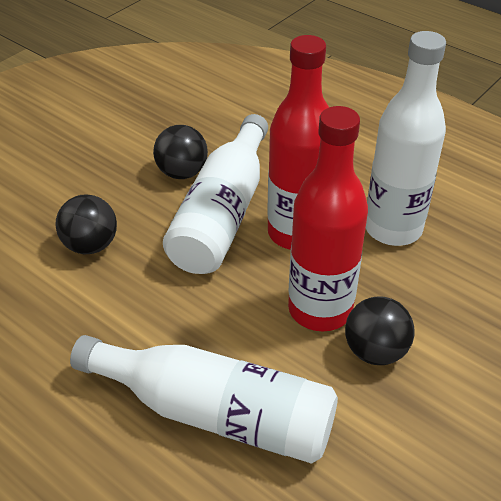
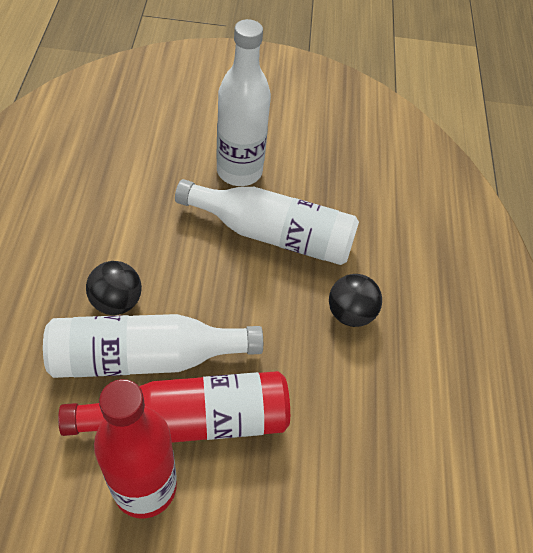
black ball: 3 -> 2

